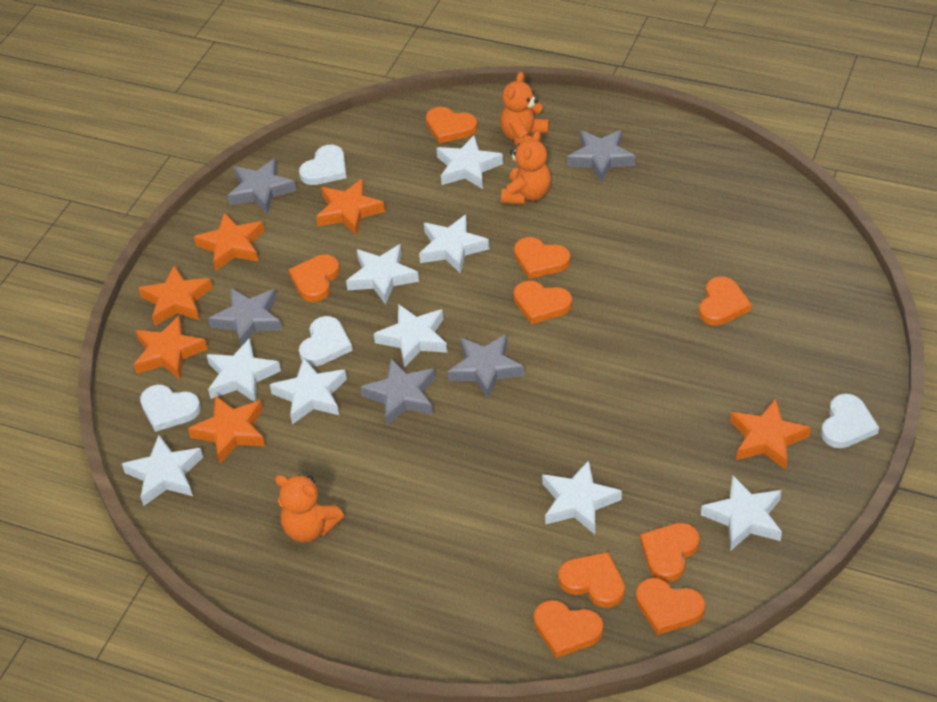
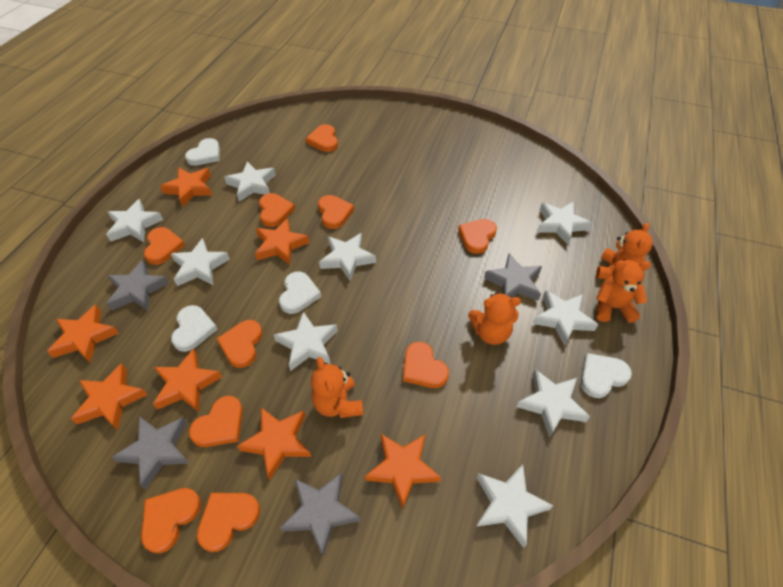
grey star: 5 -> 4
orange heart: 9 -> 10
orange star: 6 -> 7
orange teddy bear: 3 -> 4

